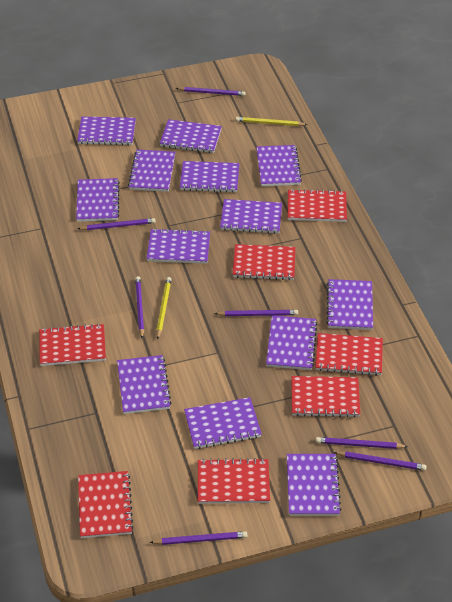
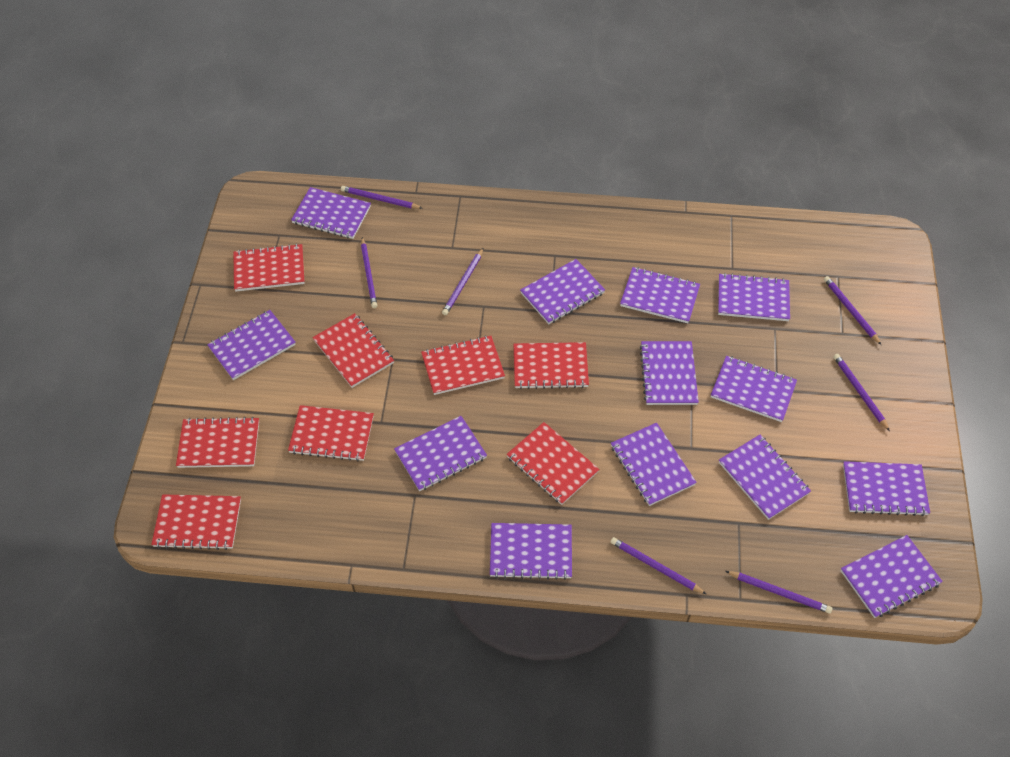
red notebook: 7 -> 8
yellow pencil: 2 -> 0

